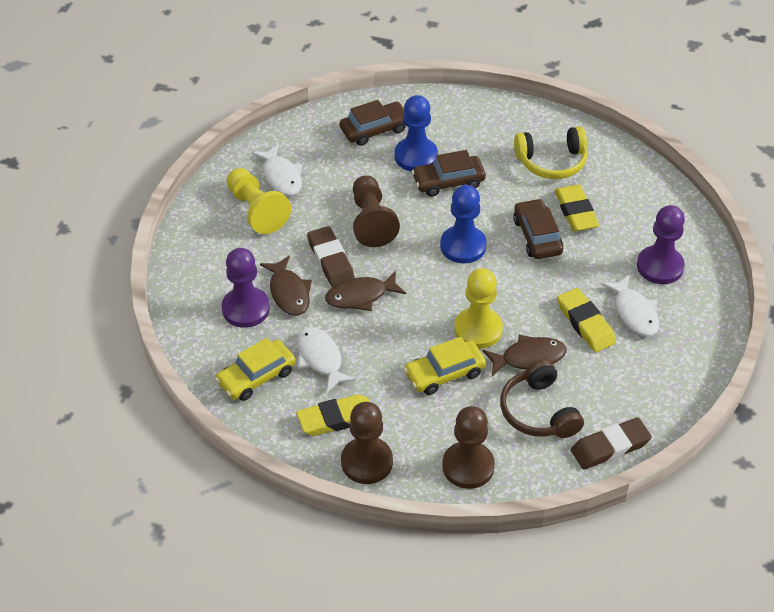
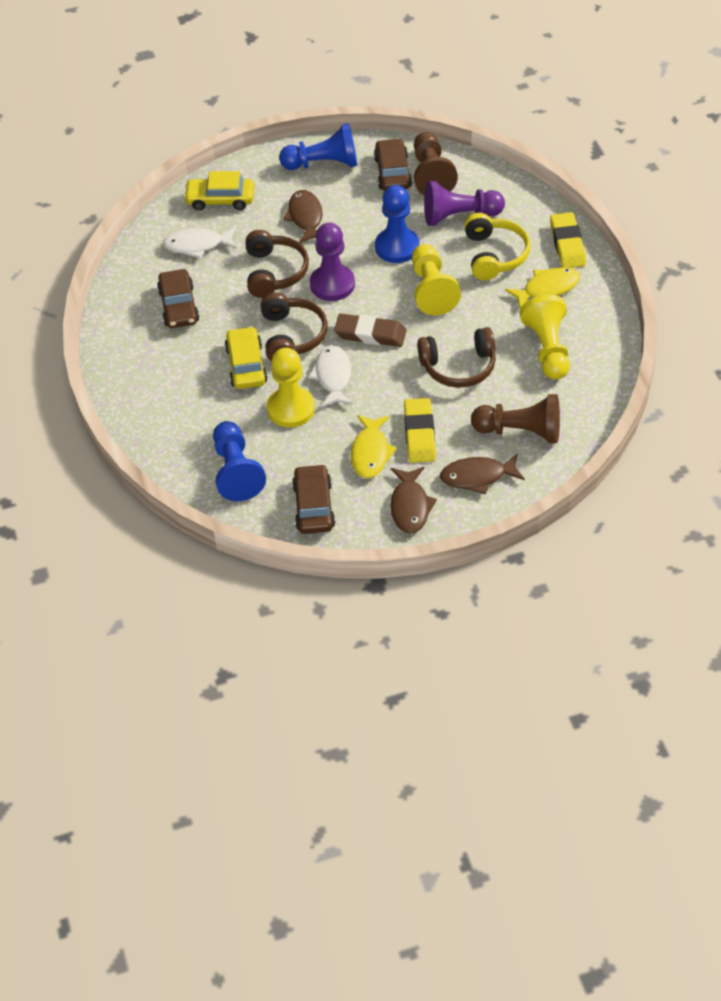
blue pawn: 2 -> 3
brown eraser: 2 -> 1
brown headphones: 1 -> 3
brown pawn: 3 -> 2
white fish: 3 -> 2
yellow eraser: 3 -> 2
yellow fish: 0 -> 2
yellow pawn: 2 -> 3

